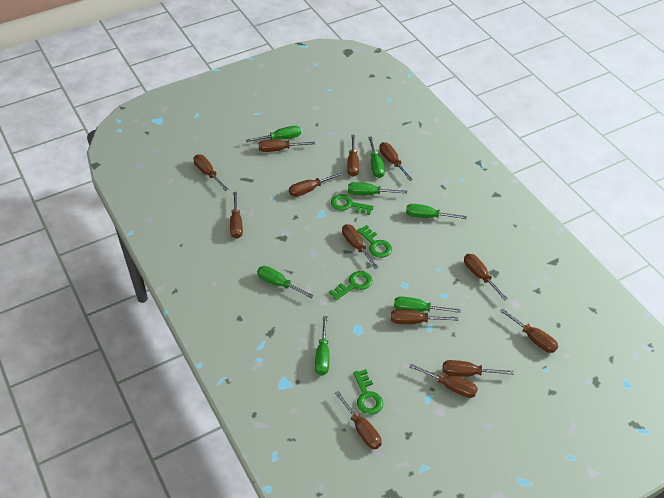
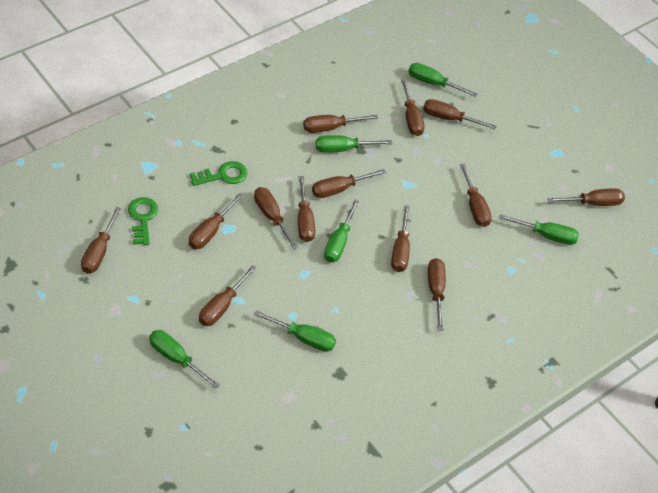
green key: 4 -> 2
green screwdriver: 7 -> 6

